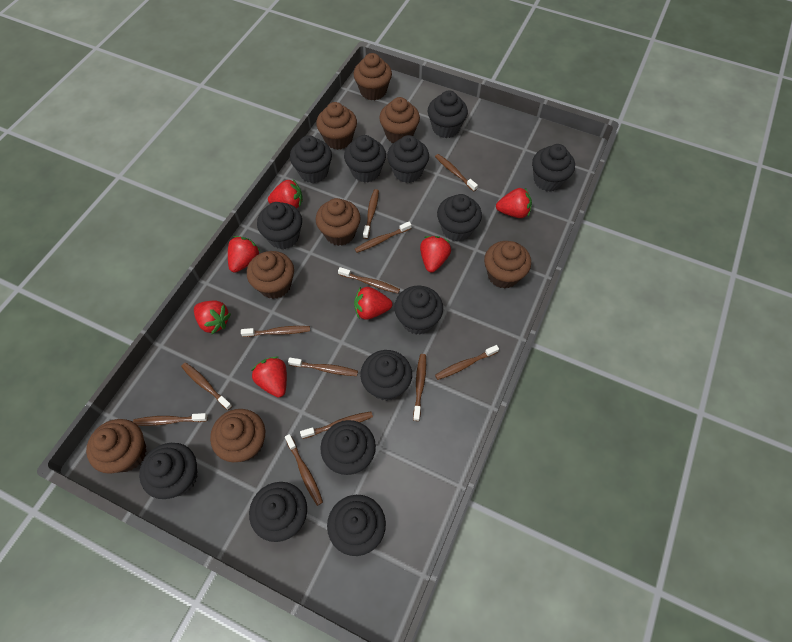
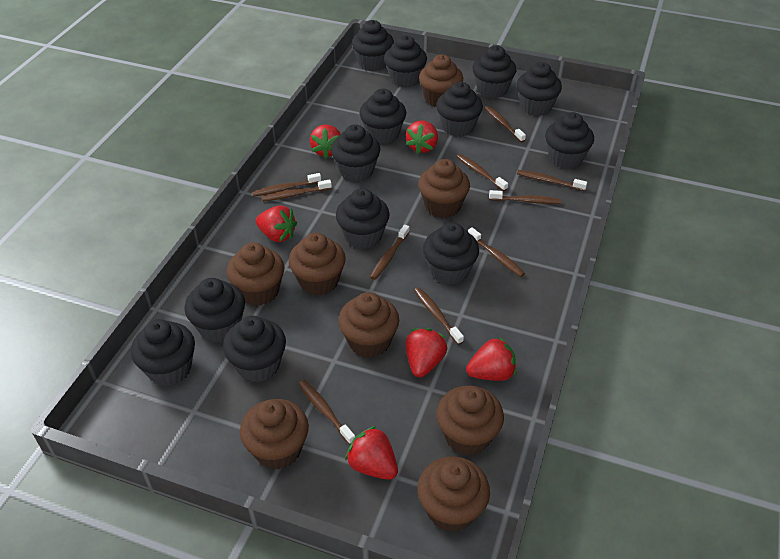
brown toothbrush: 12 -> 10
red strawberry: 7 -> 6

